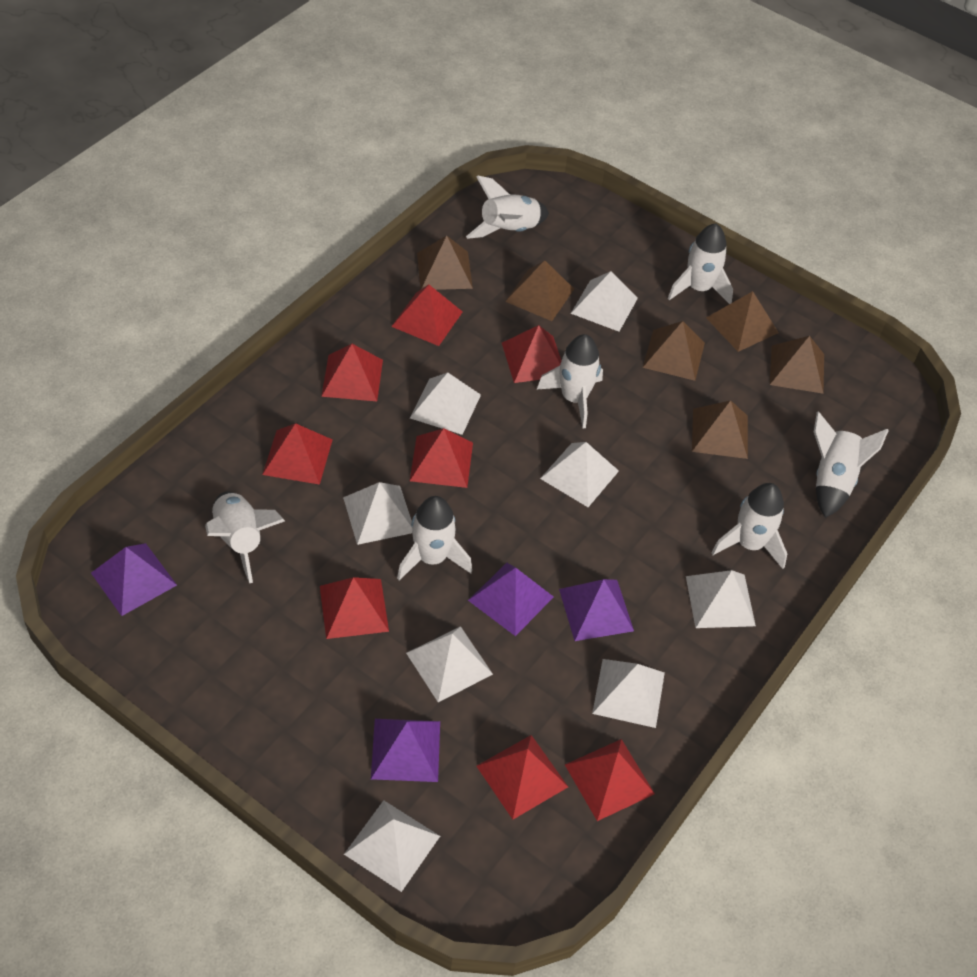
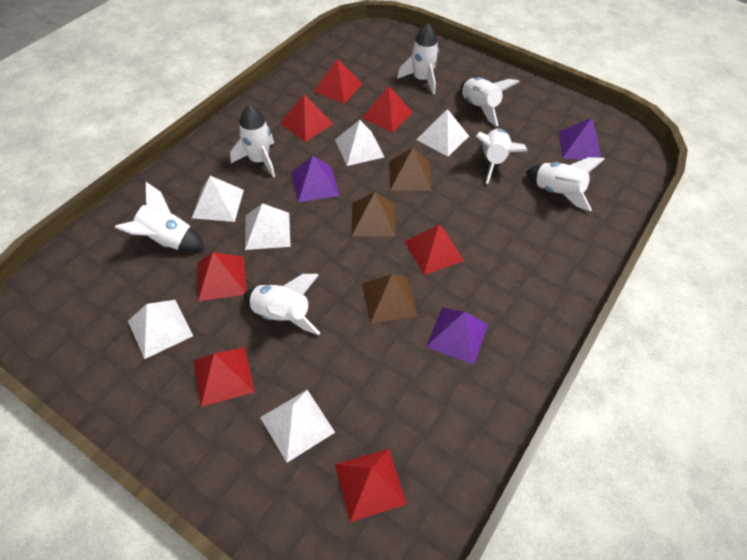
brown pyramid: 6 -> 3
purple pyramid: 4 -> 3
red pyramid: 8 -> 7
white pyramid: 8 -> 6

